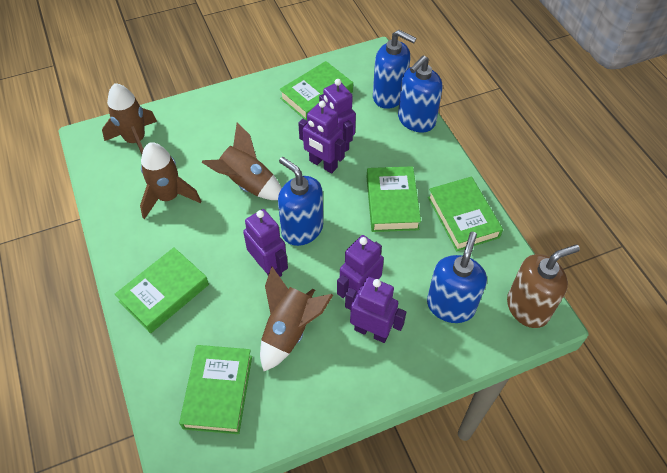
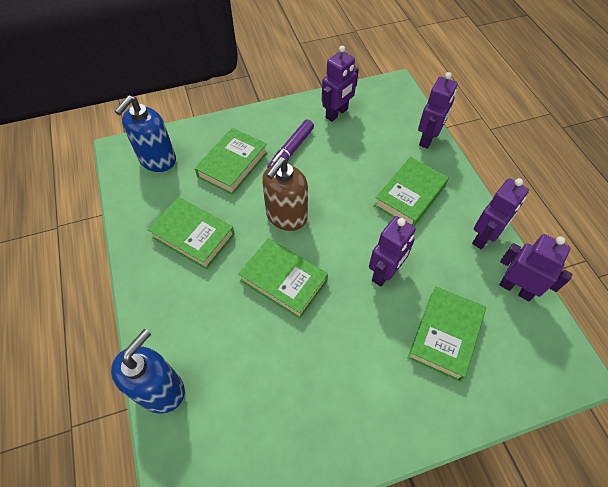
blue soap dispenser: 4 -> 2
brown rocket: 4 -> 0
purple marker: 0 -> 1

